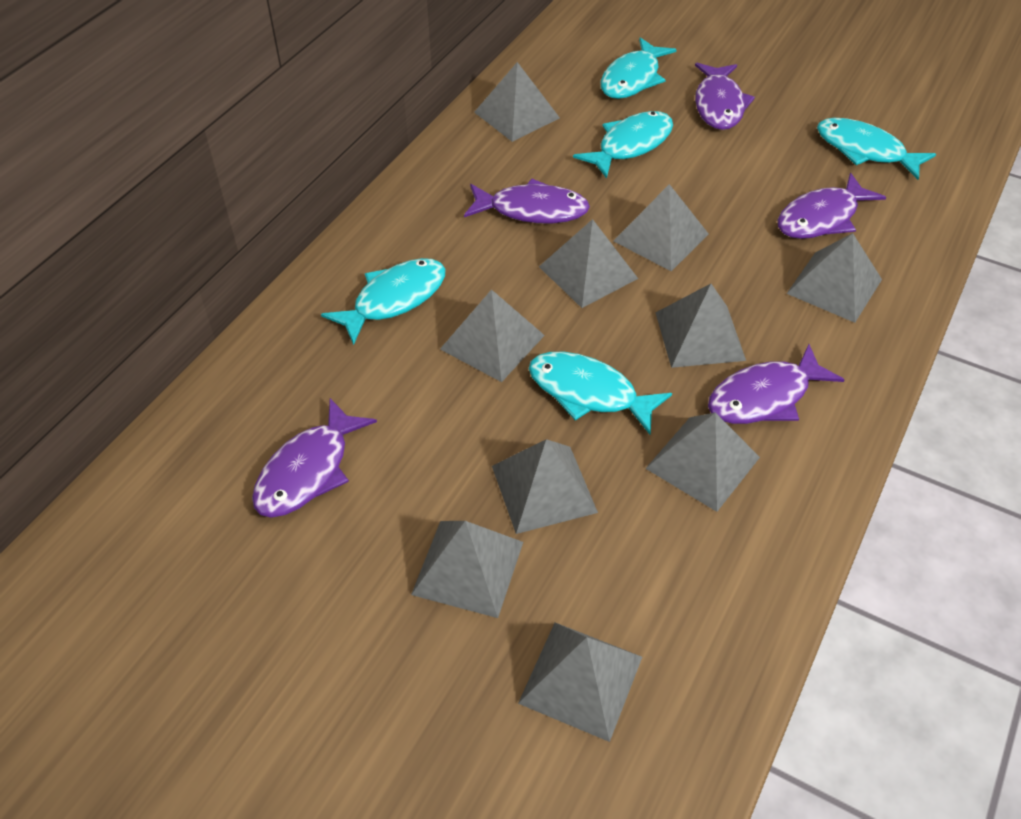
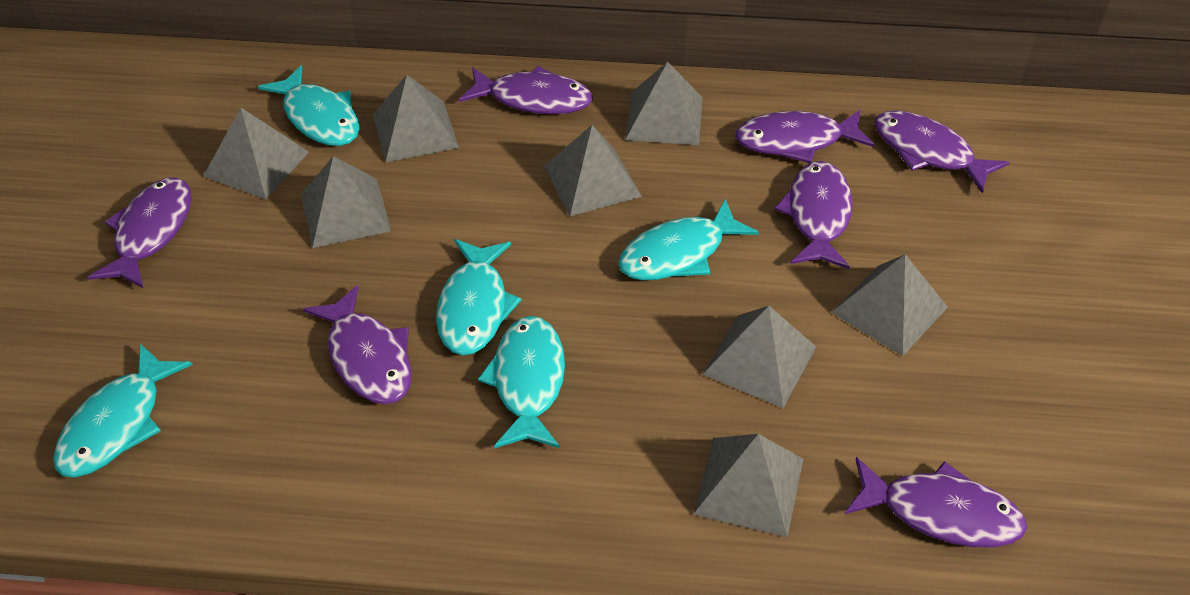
grey pyramid: 10 -> 8
purple fish: 5 -> 7

